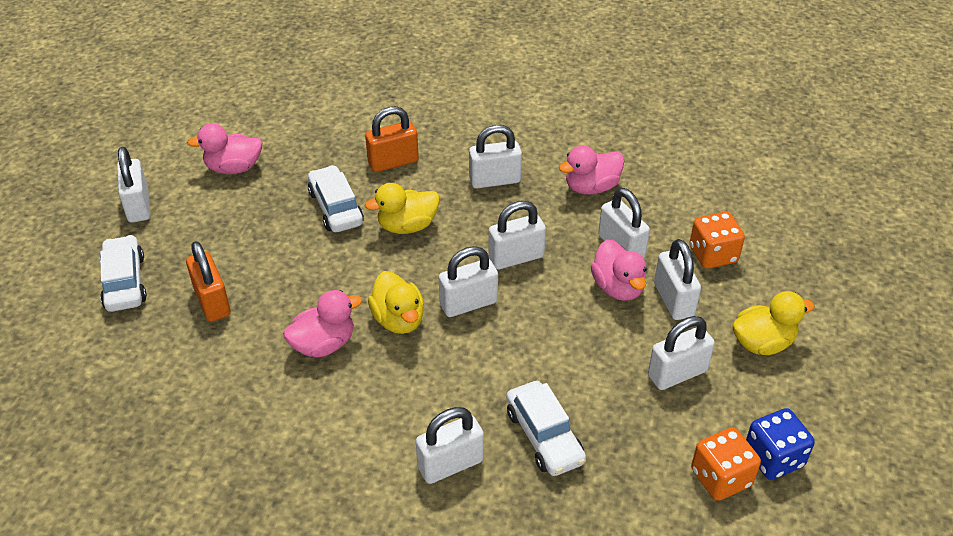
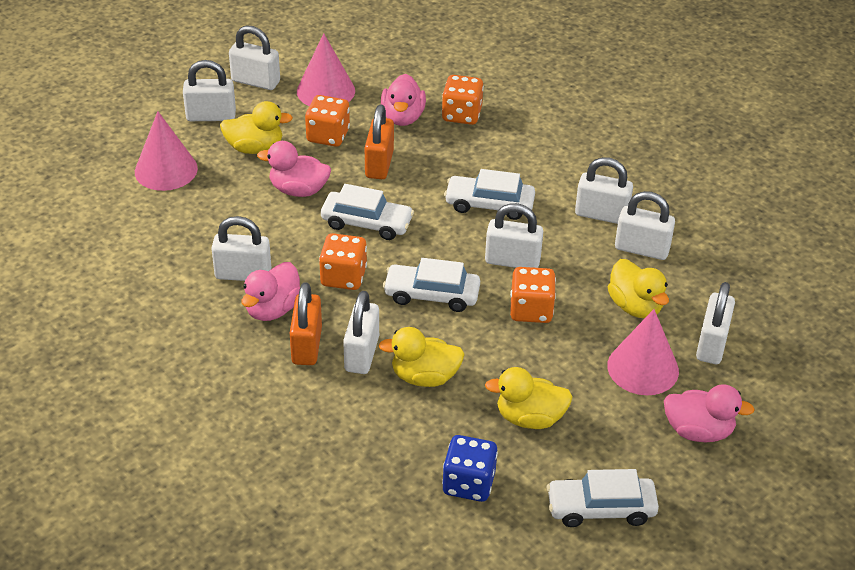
orange dice: 2 -> 4
pink cone: 0 -> 3
white car: 3 -> 4
yellow duck: 3 -> 4

